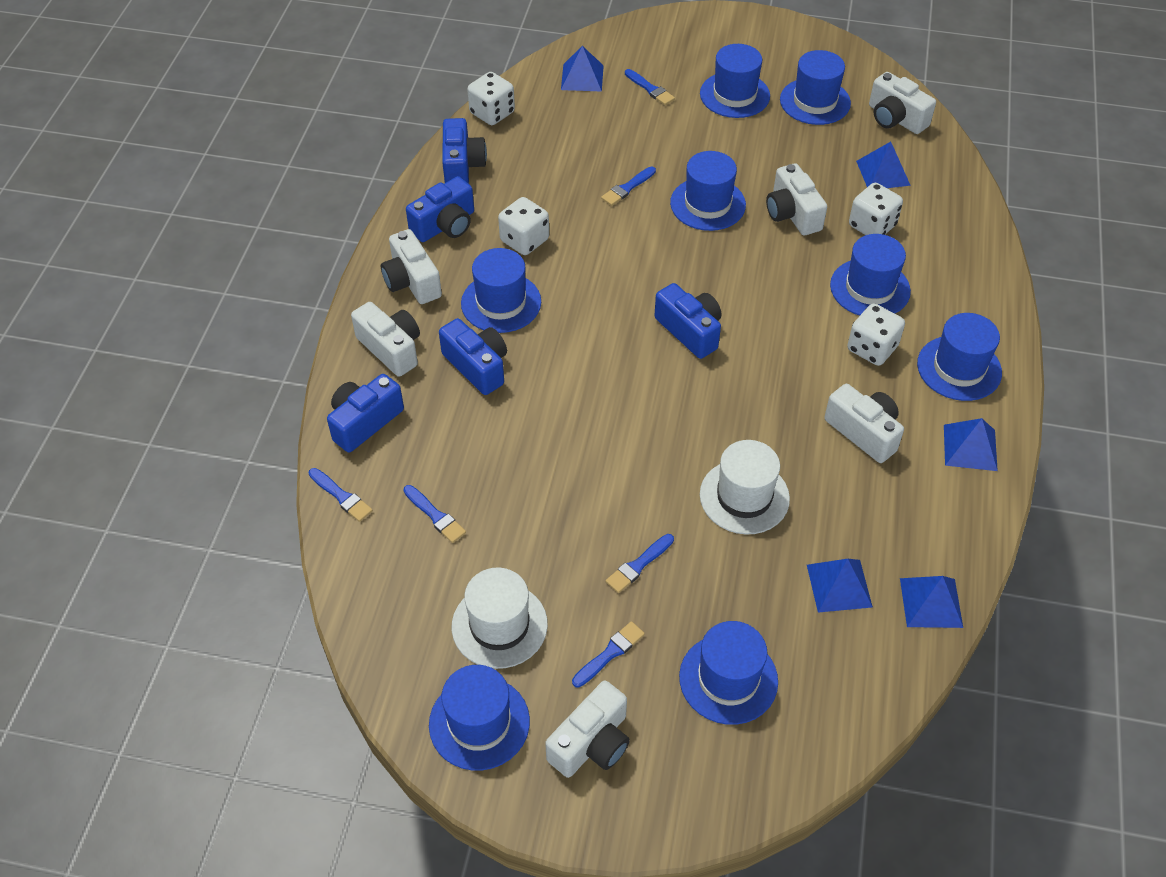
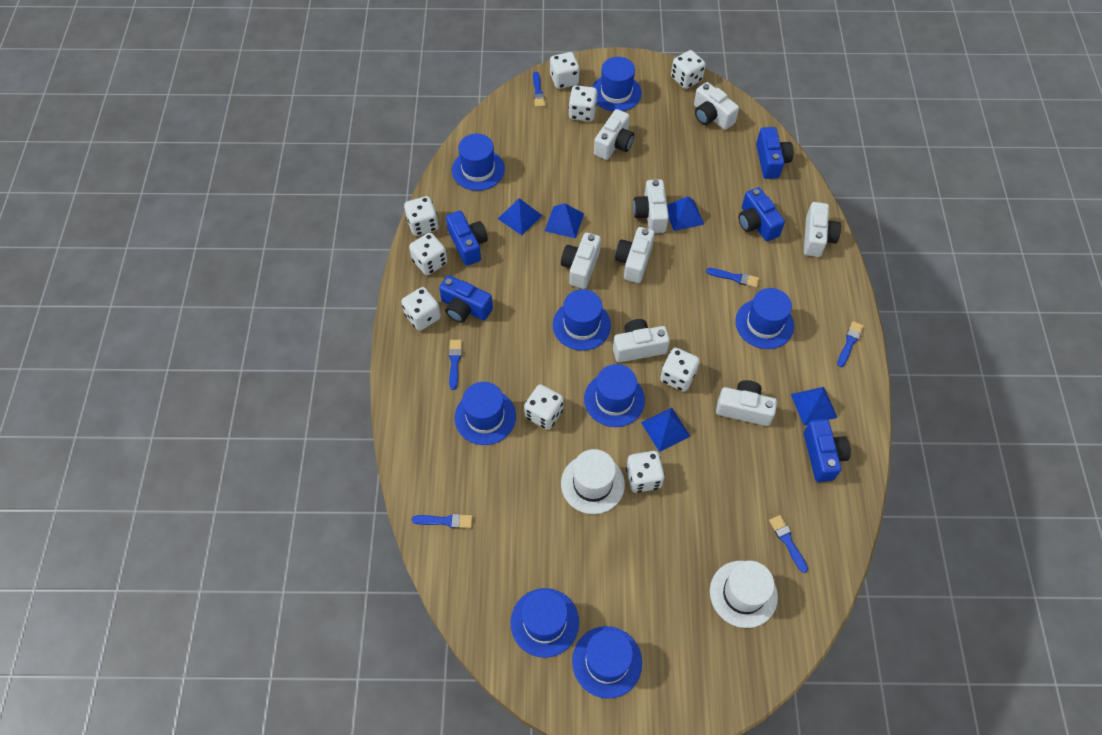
white camera: 6 -> 8
white dice: 4 -> 9

